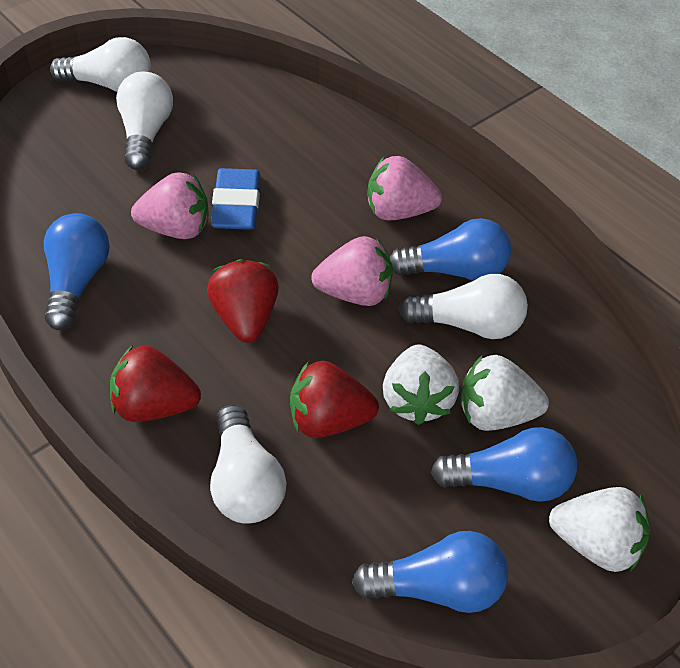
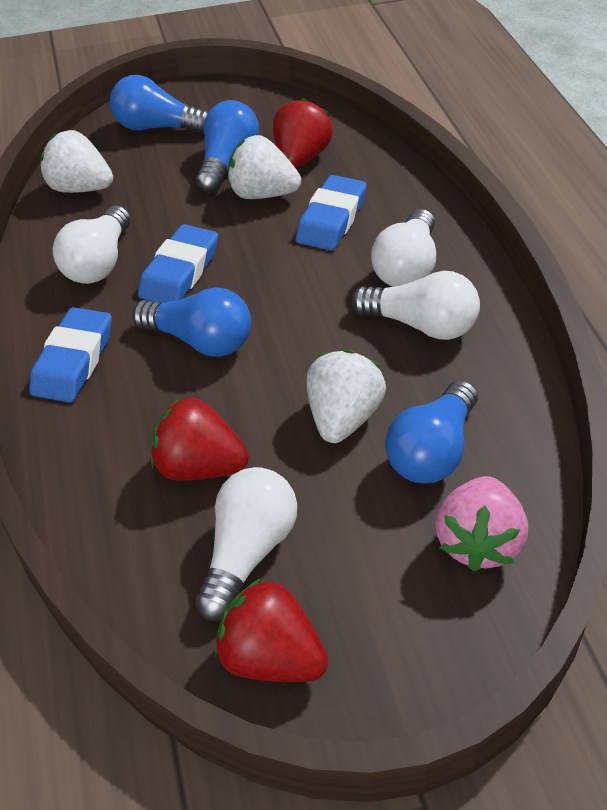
blue eraser: 1 -> 3
pink strawberry: 3 -> 1

